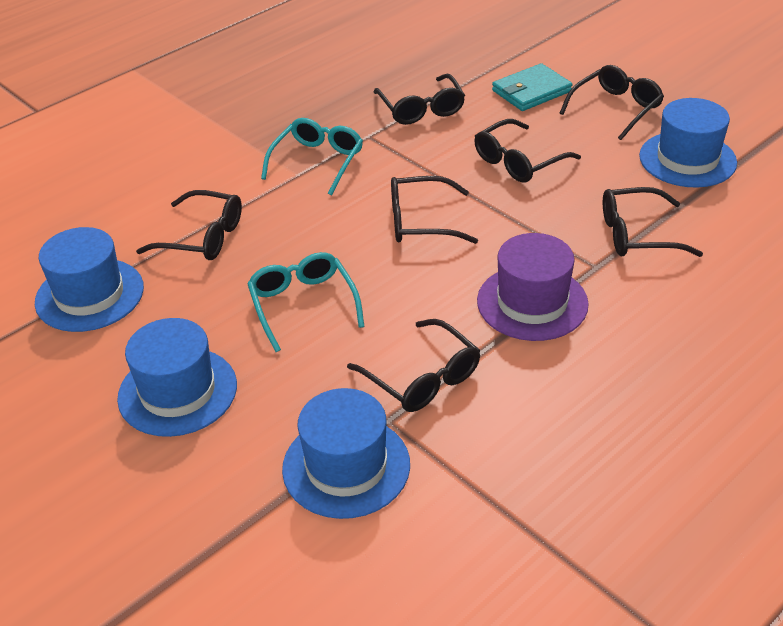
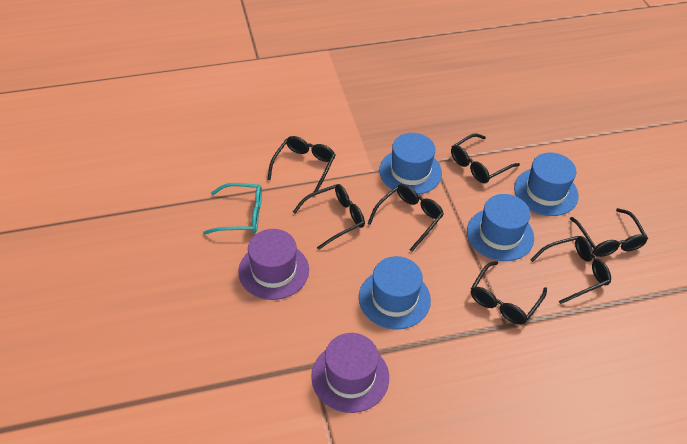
purple hat: 1 -> 2
turquoise glasses: 2 -> 1
turquoise wallet: 1 -> 0

